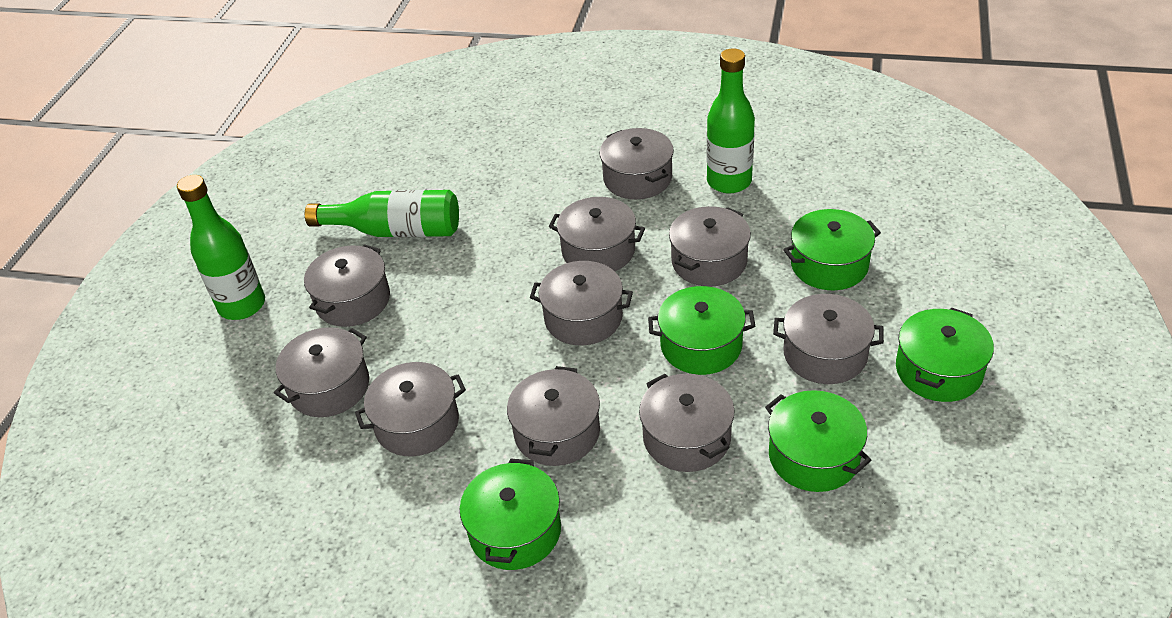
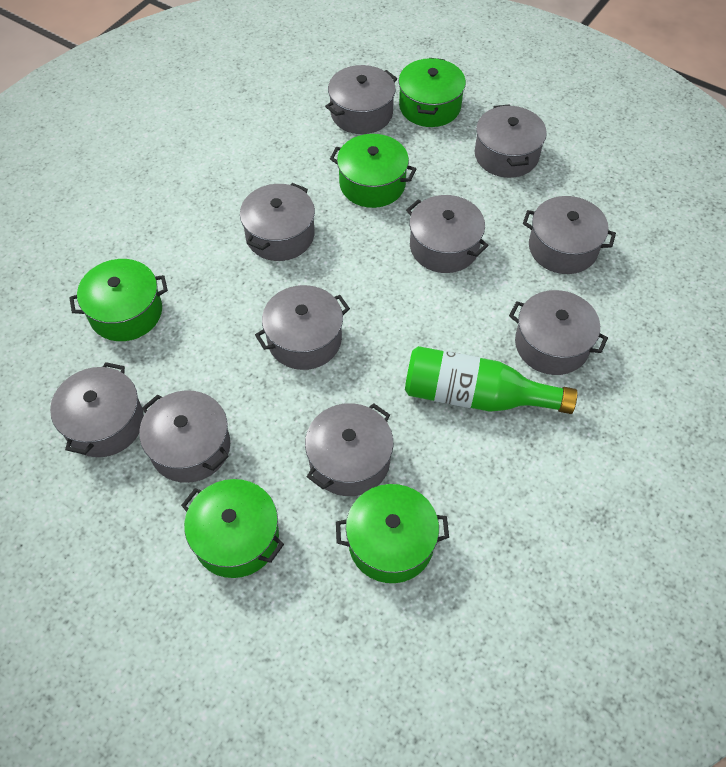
green bottle: 3 -> 1

